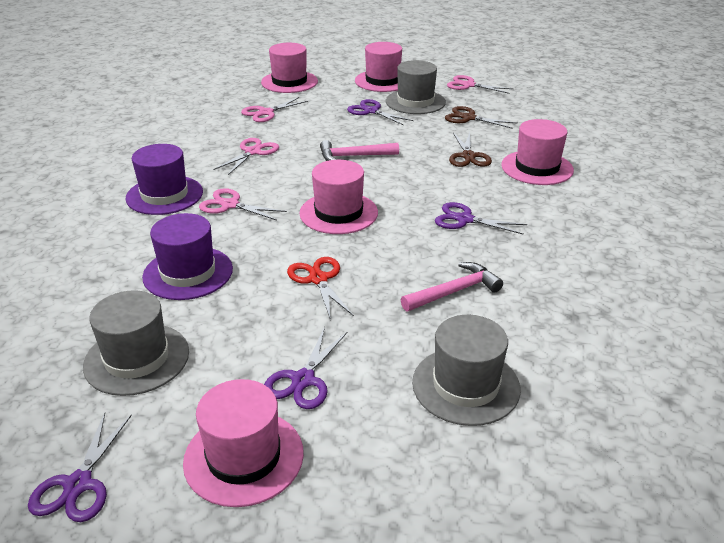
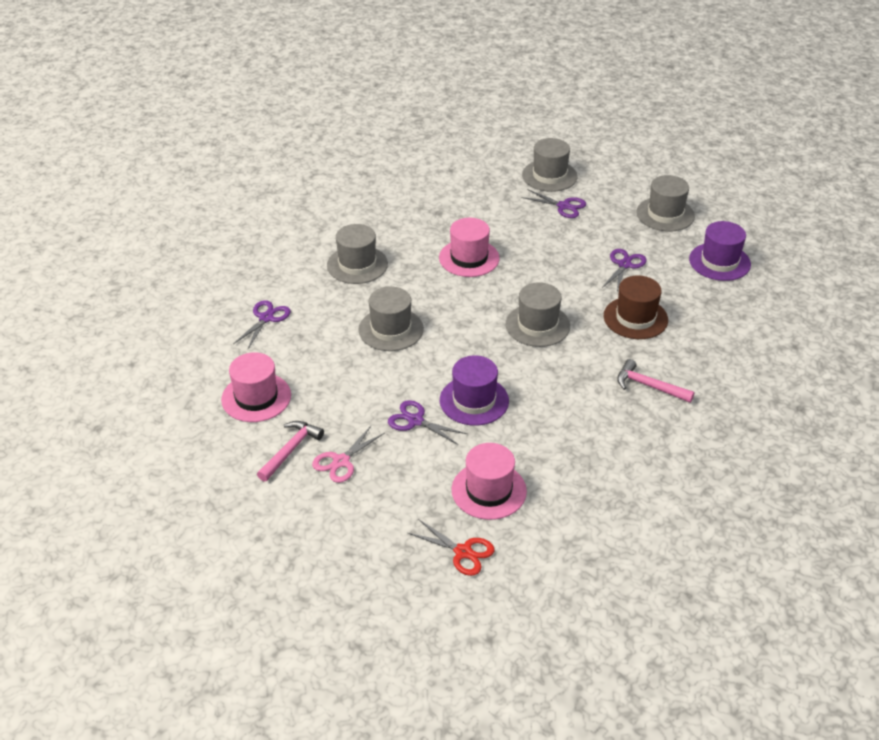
brown hat: 0 -> 1
brown scissors: 2 -> 0
grey hat: 3 -> 5
pink hat: 5 -> 3
pink scissors: 4 -> 1

